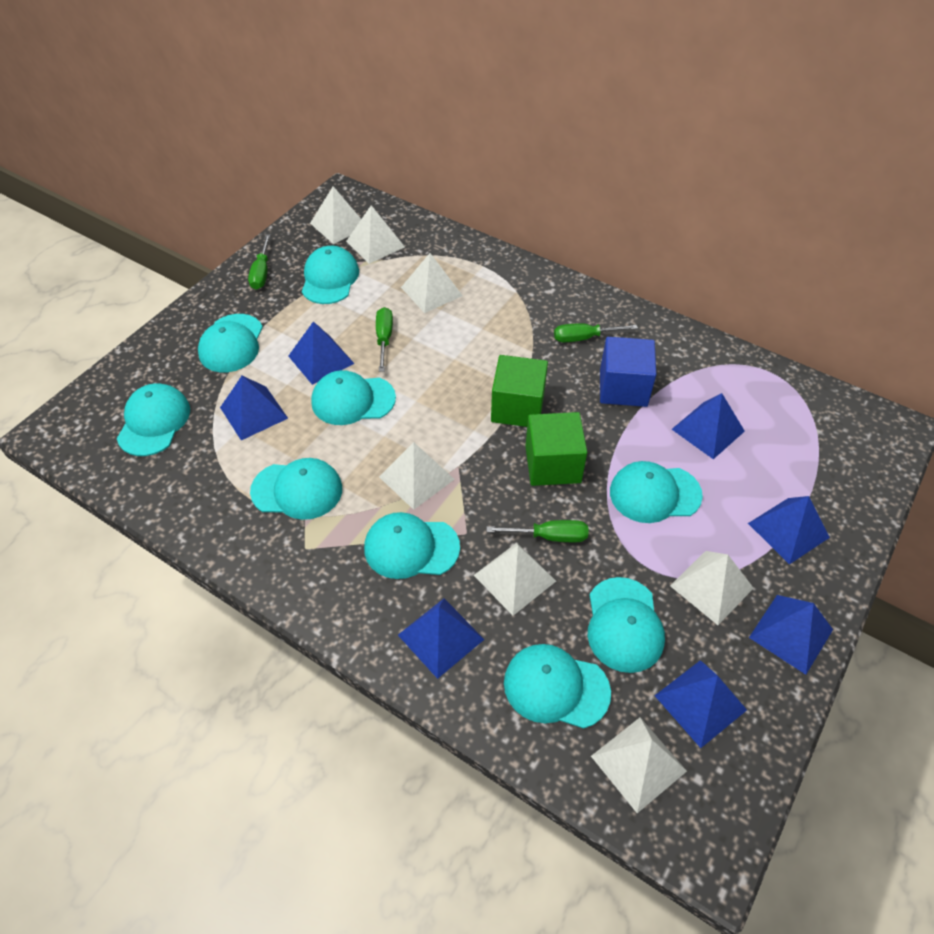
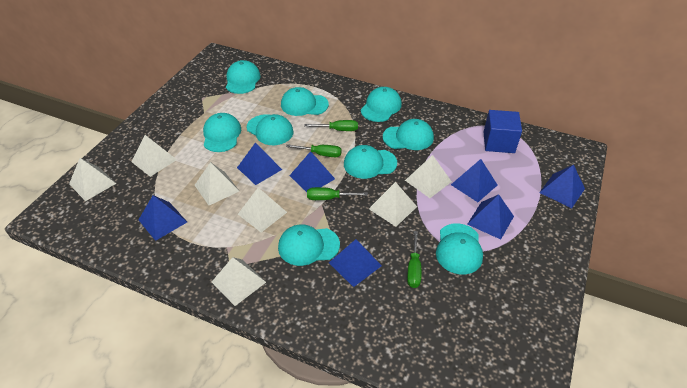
green cube: 2 -> 0

